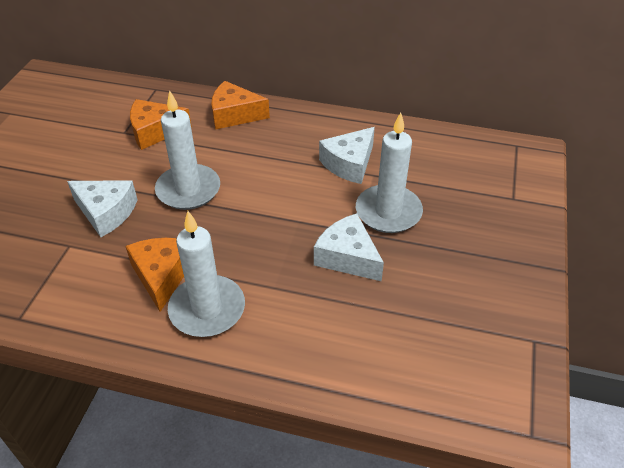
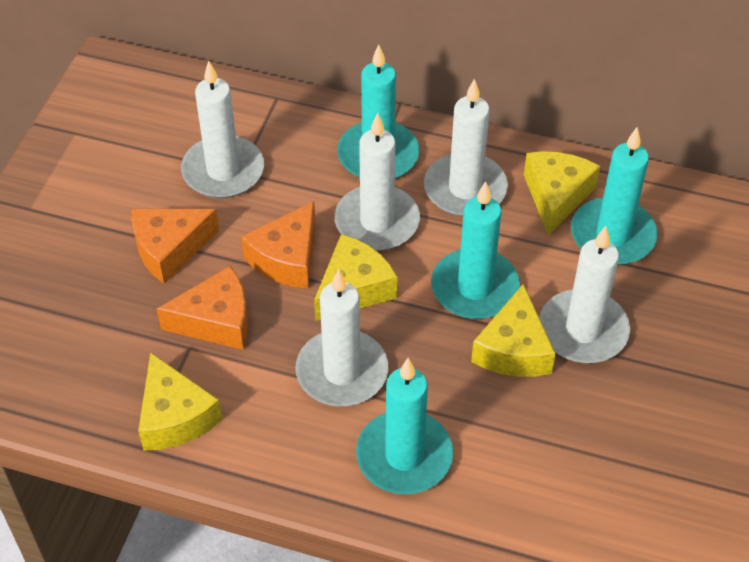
turquoise candle: 0 -> 4
white candle: 3 -> 5
white cheese: 3 -> 0
yellow cheese: 0 -> 4

